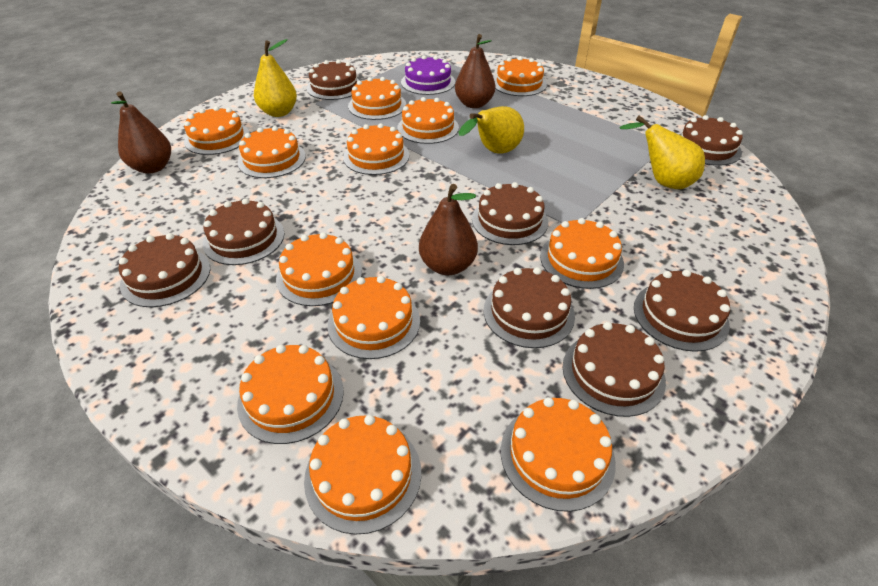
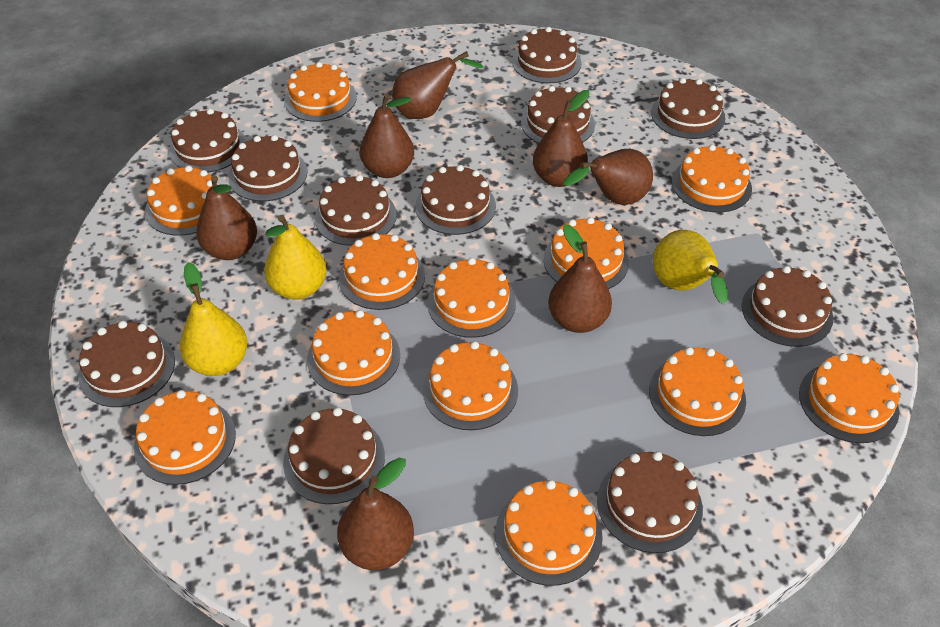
brown cake: 8 -> 11
brown pear: 3 -> 7
purple cake: 1 -> 0

